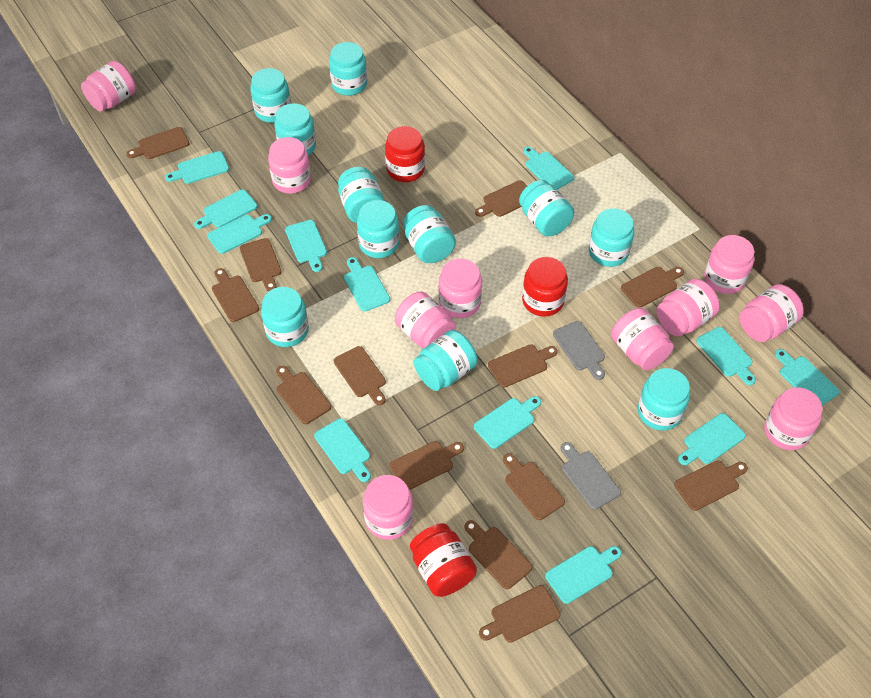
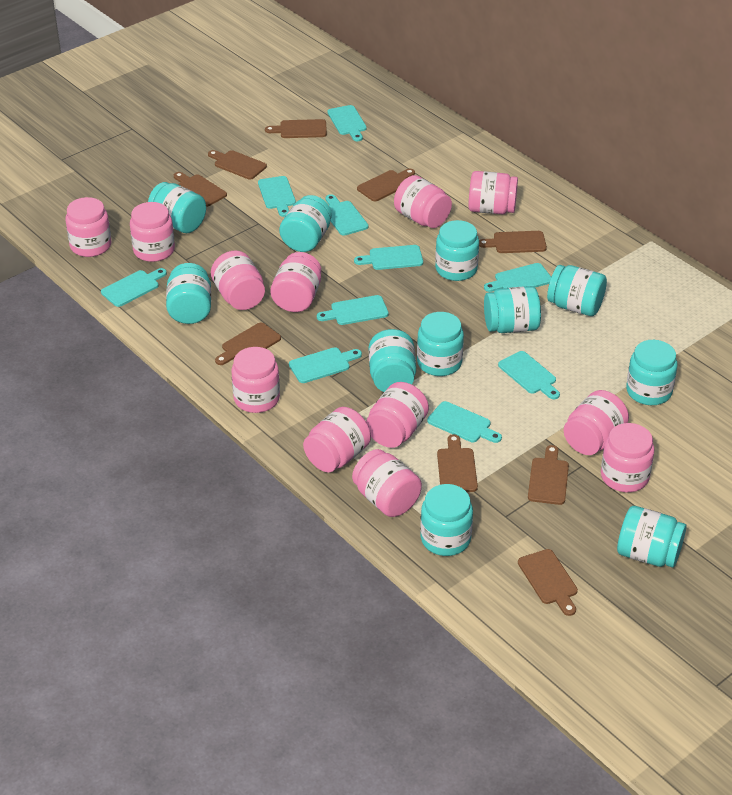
brown cutting board: 13 -> 9
grey cutting board: 2 -> 0
pink jar: 10 -> 12
red jar: 3 -> 0
turquoise cutting board: 12 -> 10

